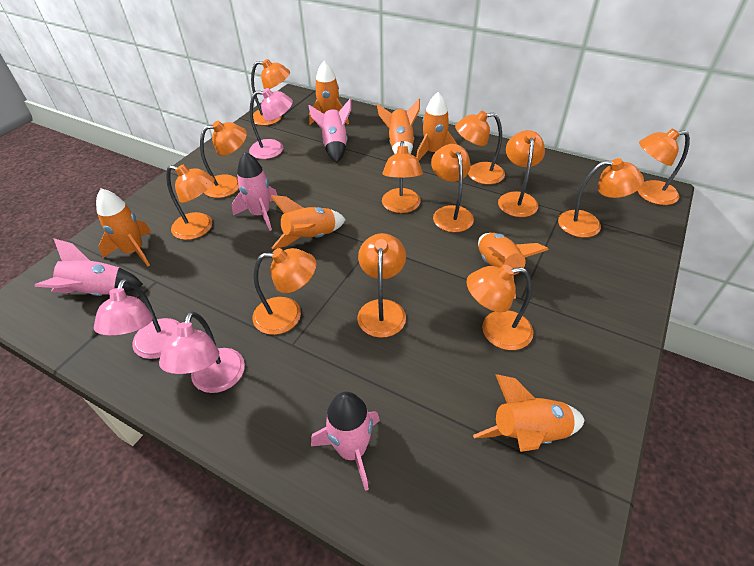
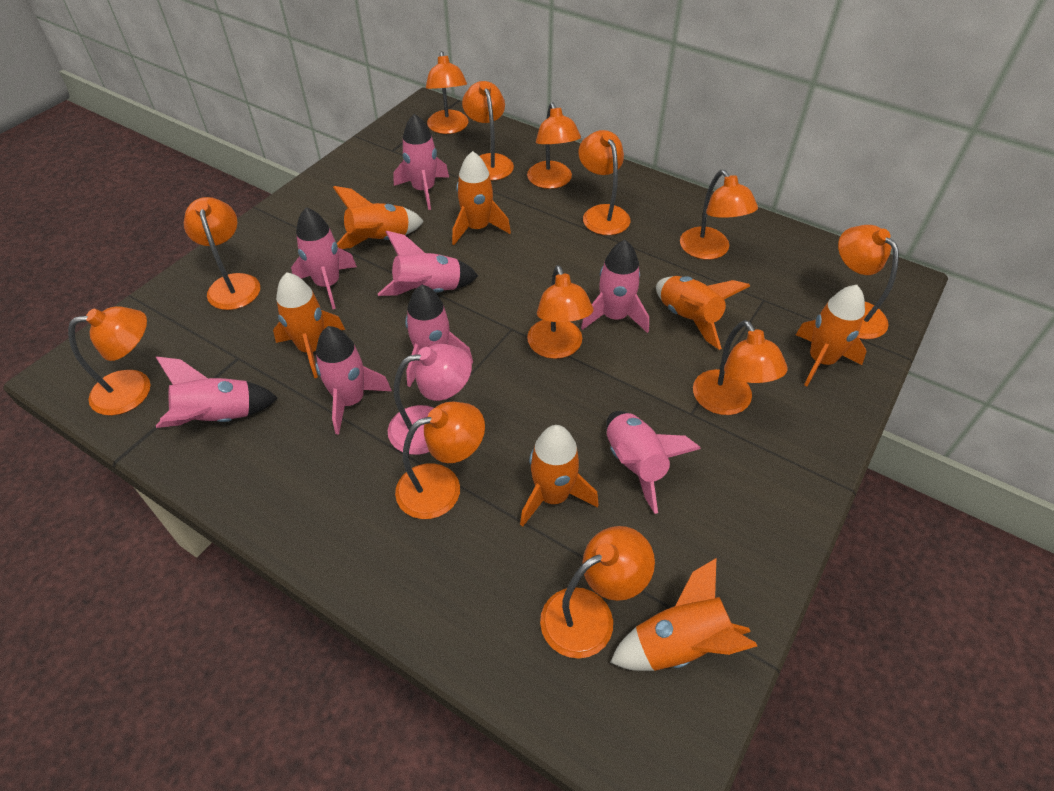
pink lamp: 3 -> 1
pink rocket: 4 -> 8

